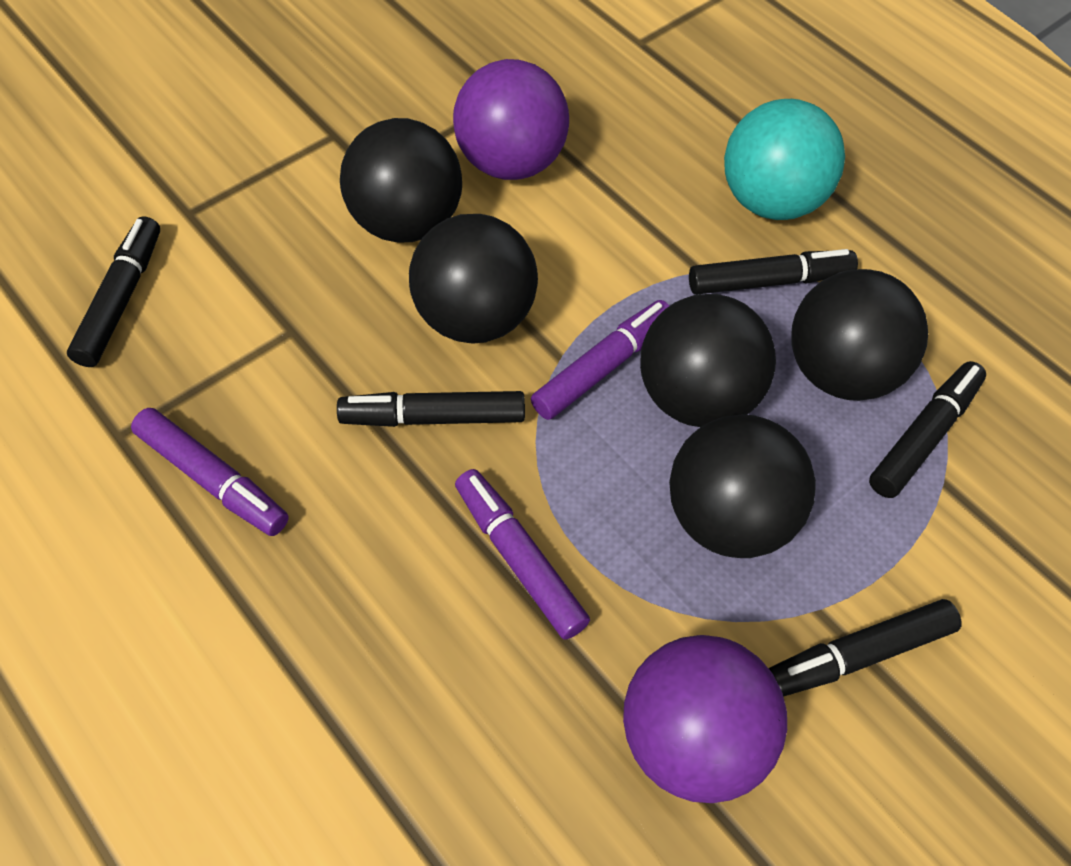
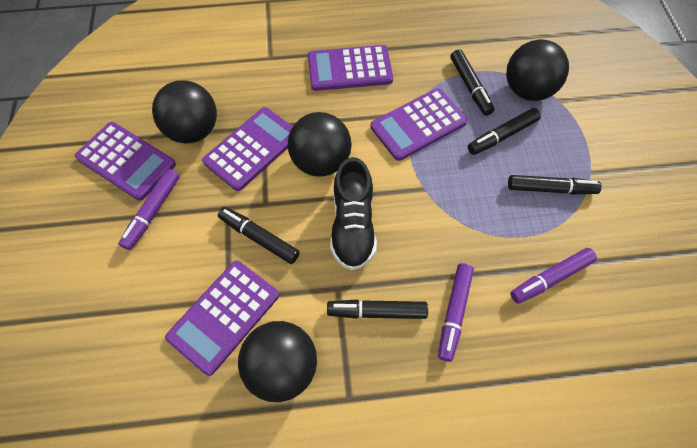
black ball: 5 -> 4
black shoe: 0 -> 1
purple ball: 2 -> 0
purple calculator: 0 -> 5
turquoise ball: 1 -> 0

